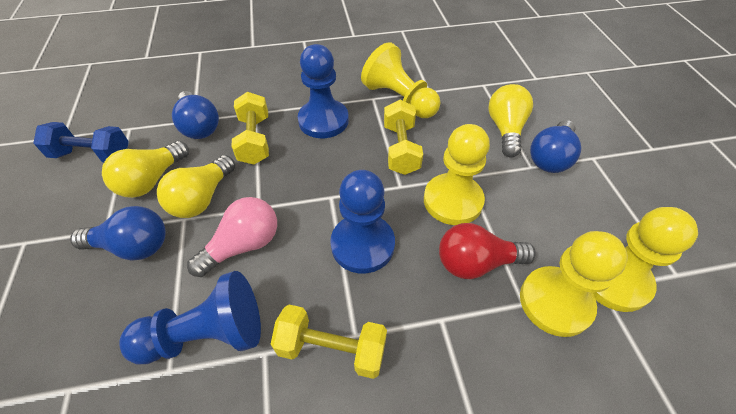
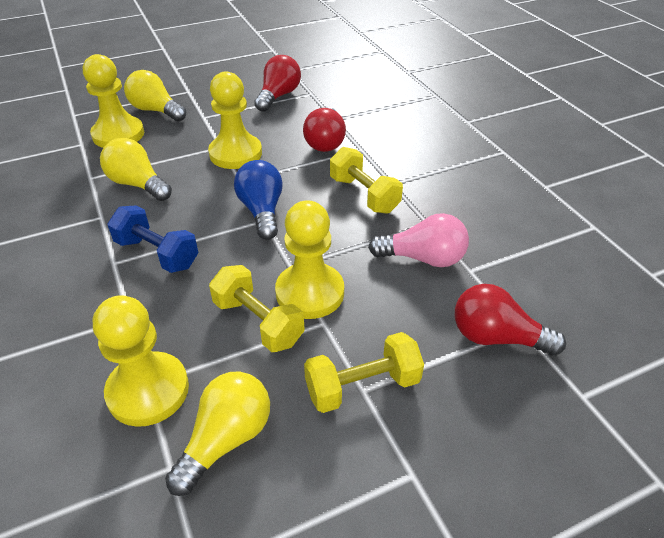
blue light bulb: 3 -> 1
blue pawn: 3 -> 0
red light bulb: 1 -> 3

